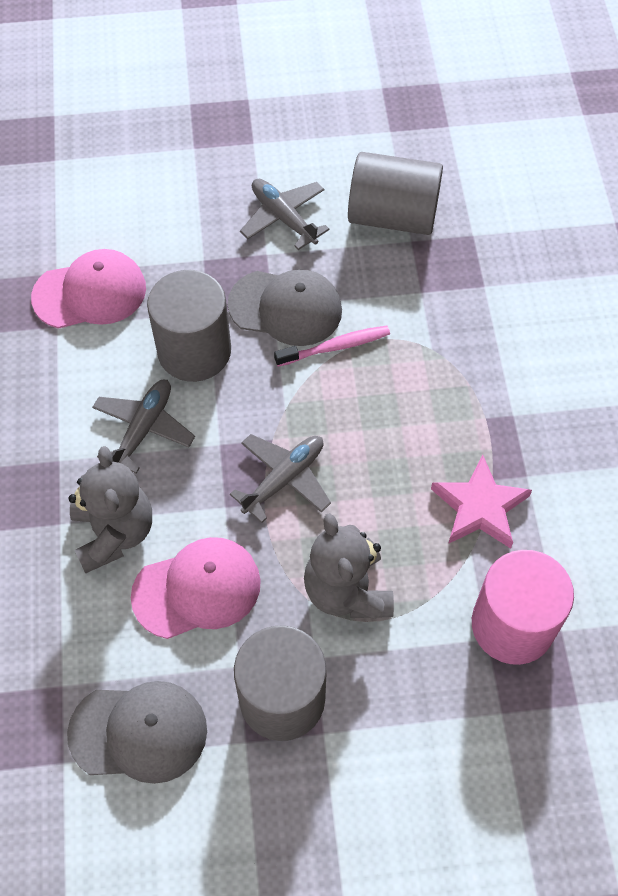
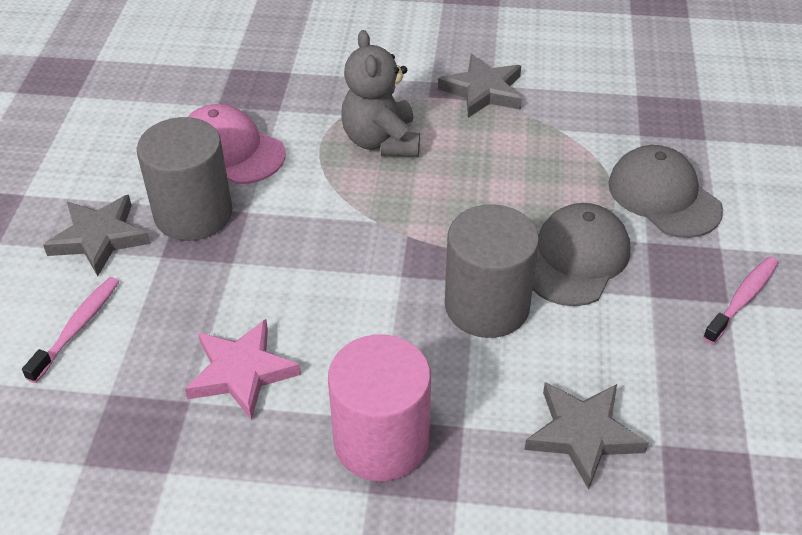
grey cylinder: 3 -> 2
grey plane: 3 -> 0
grey star: 0 -> 3
grey teddy bear: 2 -> 1
pink cap: 2 -> 1
pink toothbrush: 1 -> 2

